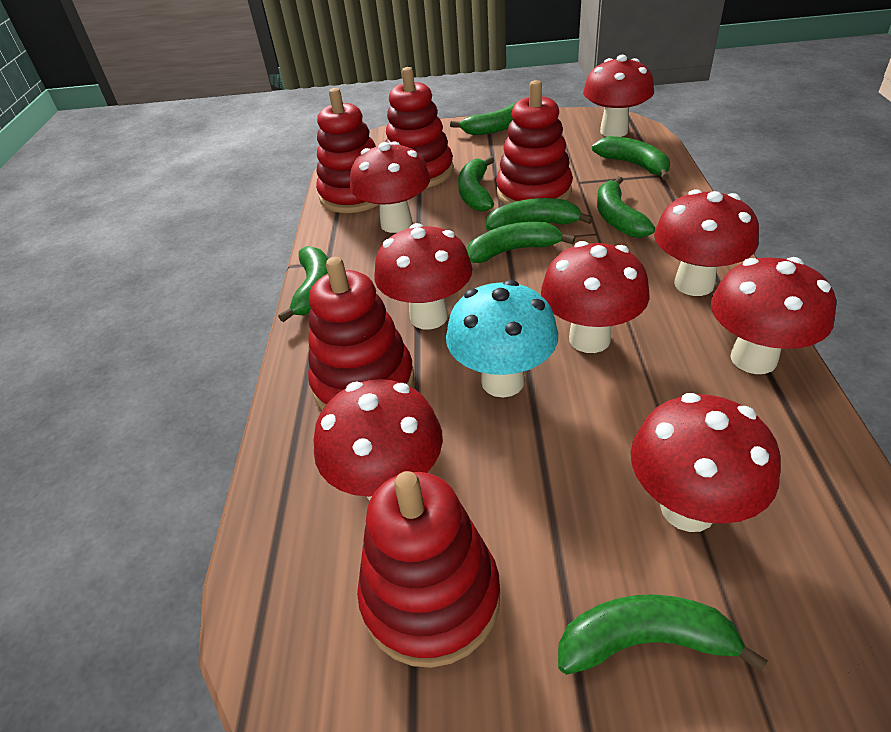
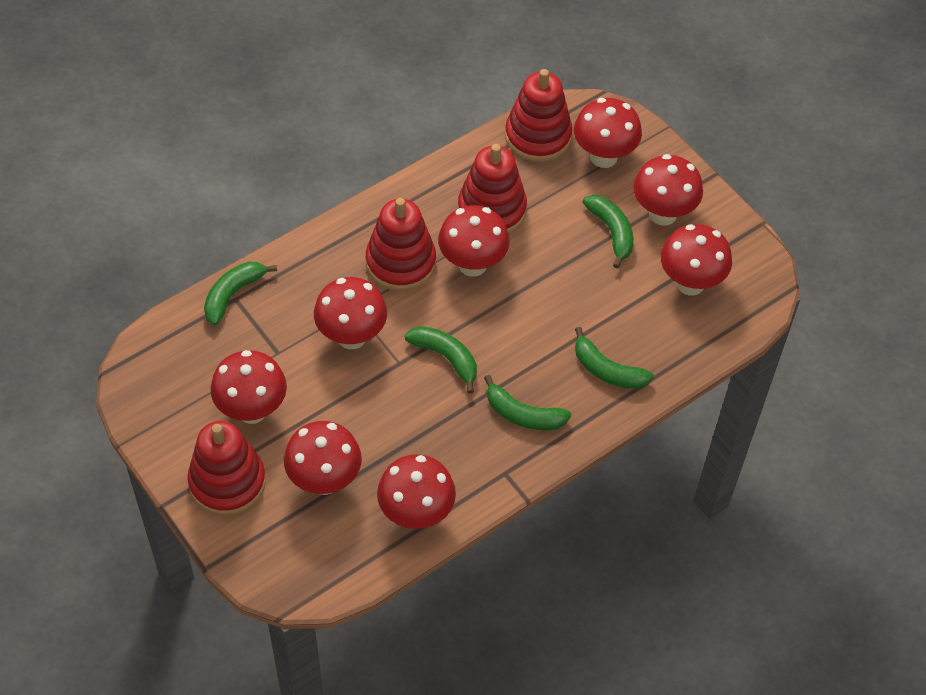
green banana: 8 -> 5
red stacking toy: 5 -> 4
turquoise mushroom: 1 -> 0

